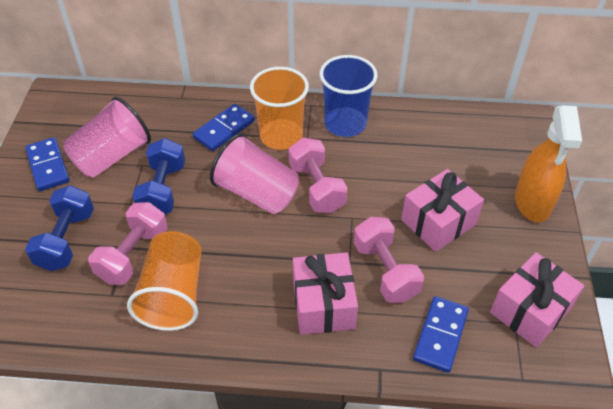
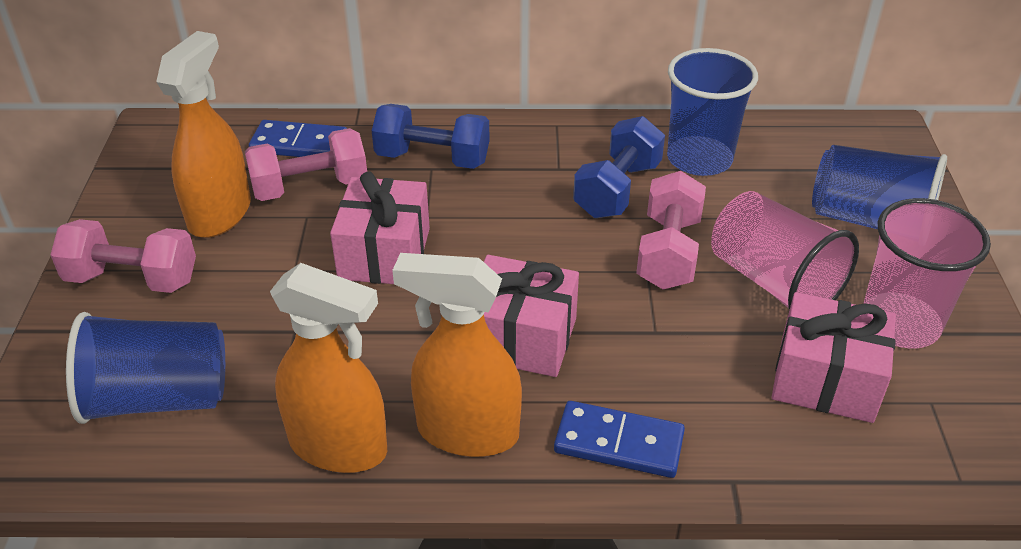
blue cup: 1 -> 3
blue domino: 3 -> 2
orange cup: 2 -> 0
orange spray bottle: 1 -> 3

